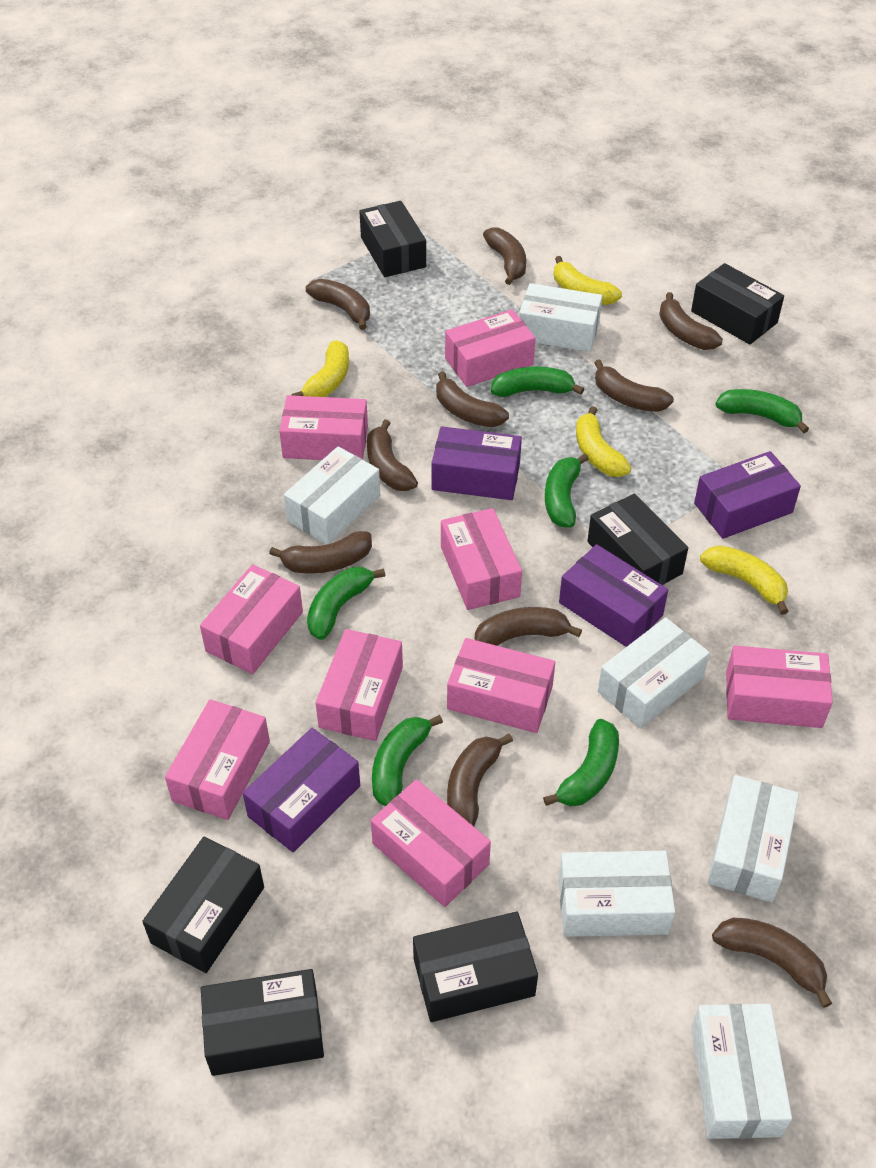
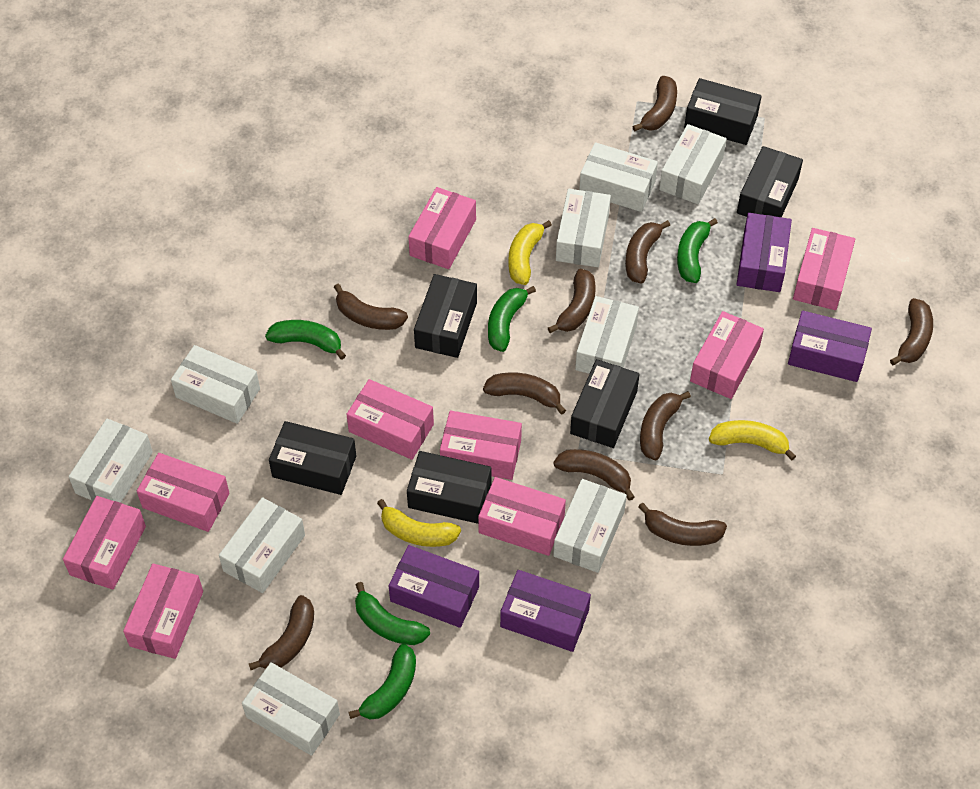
green banana: 6 -> 5
white box: 6 -> 9
yellow banana: 4 -> 3

